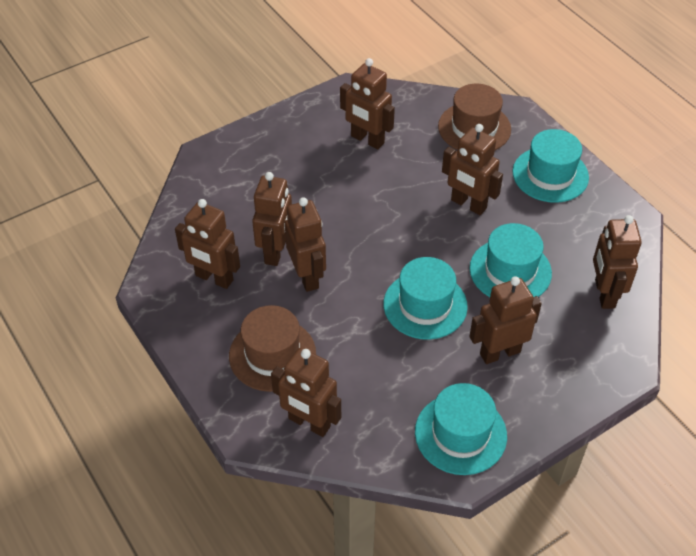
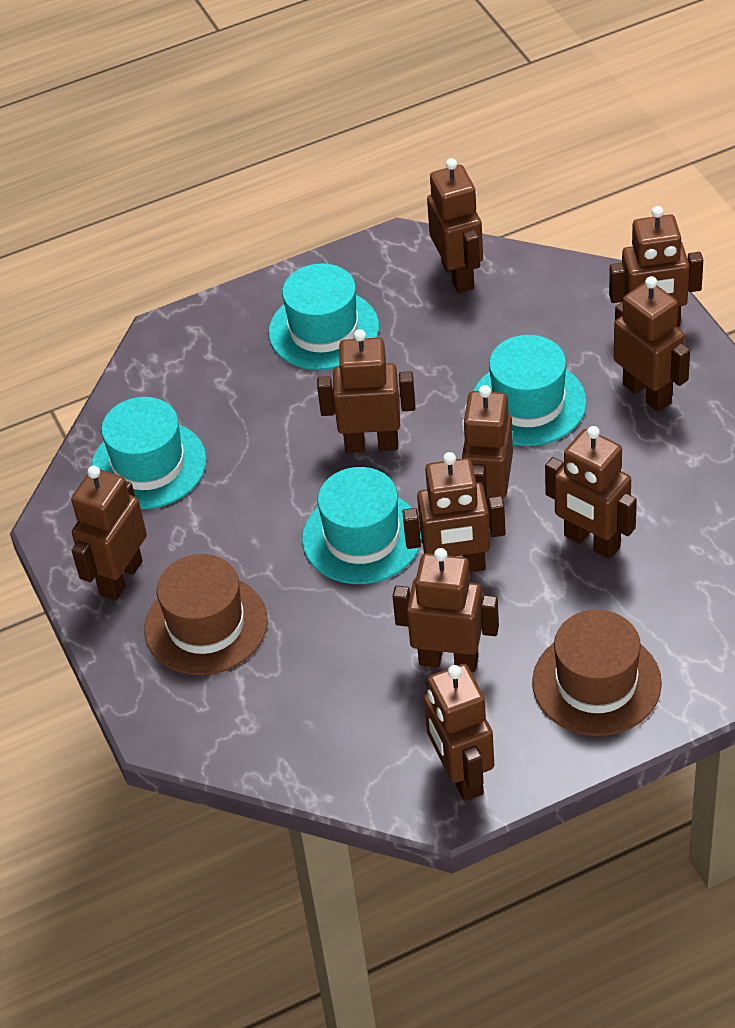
brown robot: 8 -> 10

